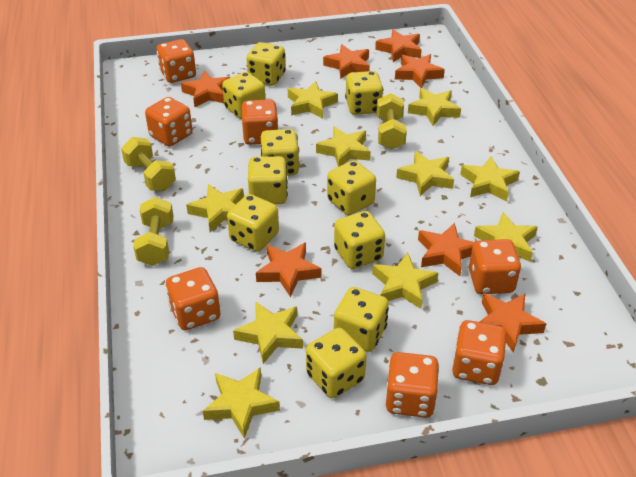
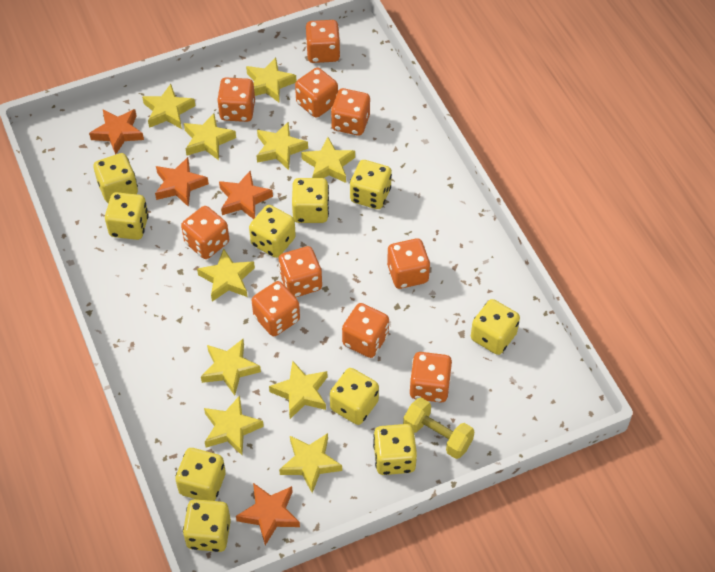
orange dice: 7 -> 10
orange star: 7 -> 4
yellow dumbbell: 3 -> 1

